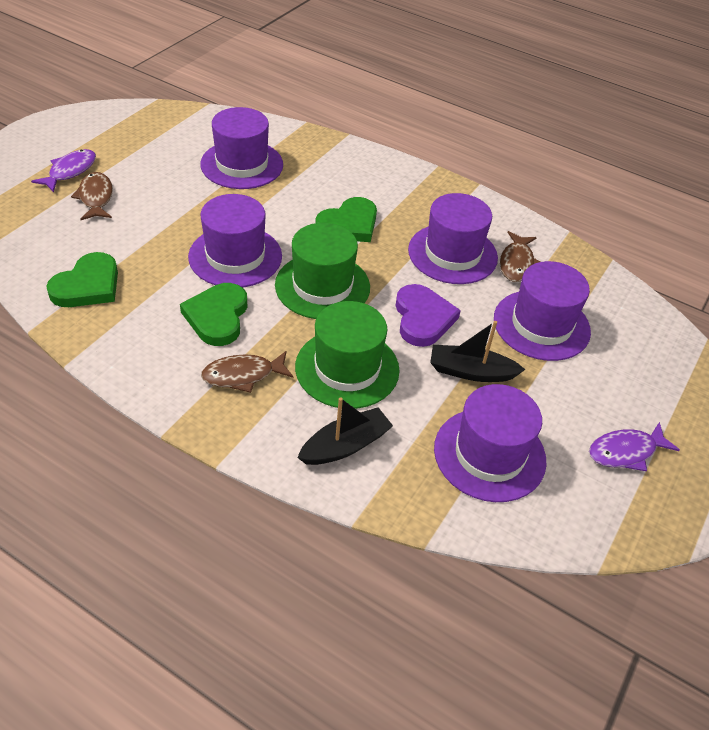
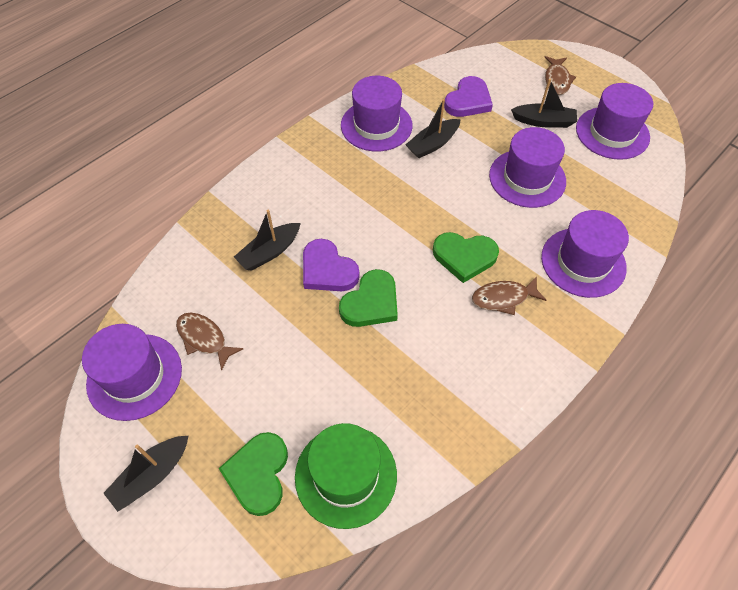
black boat: 2 -> 4
green hat: 2 -> 1
purple fish: 2 -> 0
purple heart: 1 -> 2

